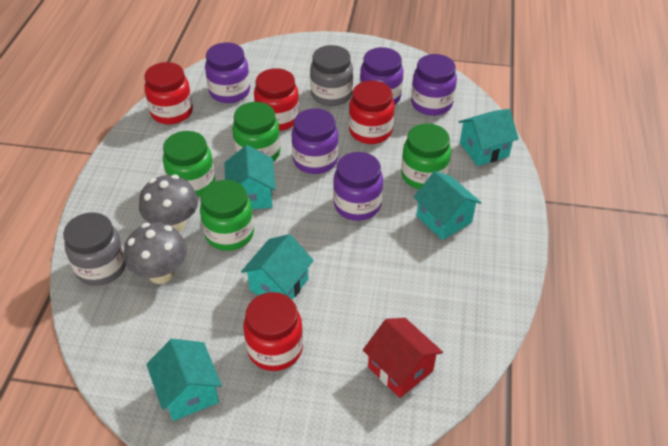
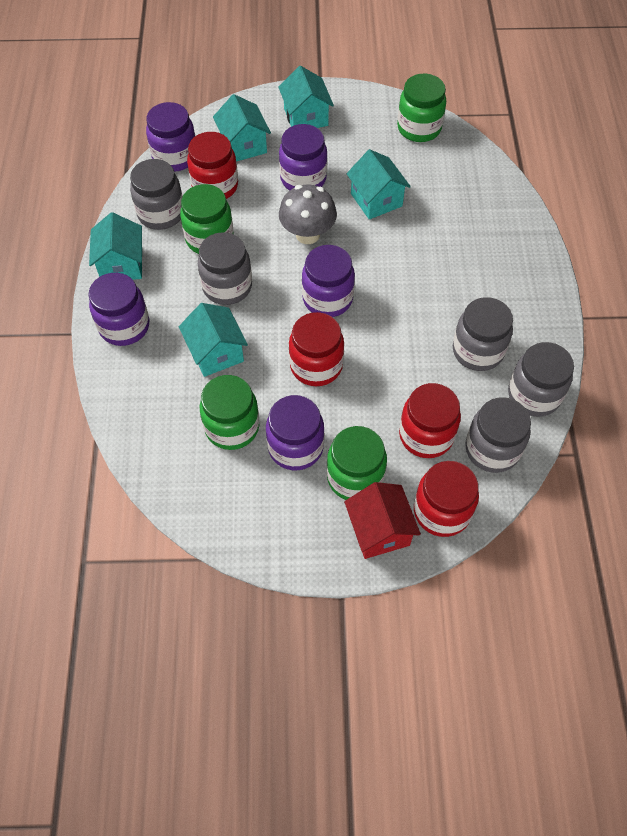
grey jar: 2 -> 5
grey mushroom: 2 -> 1

